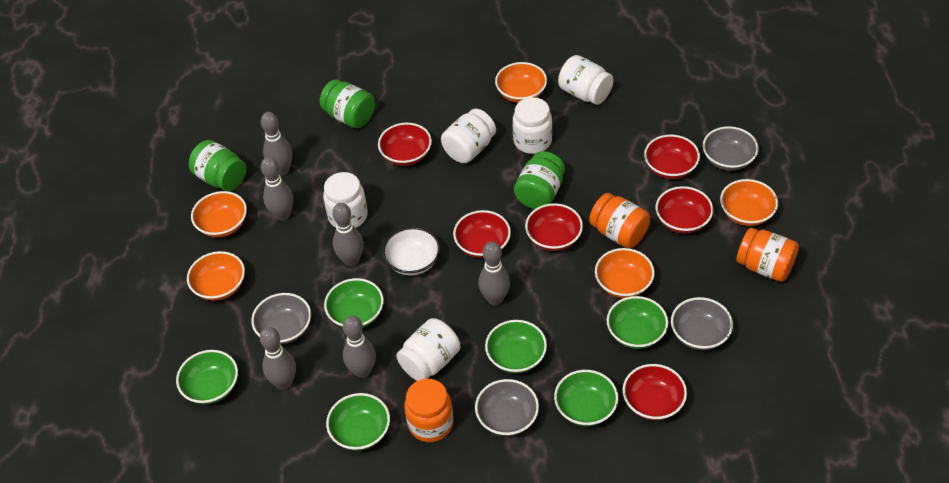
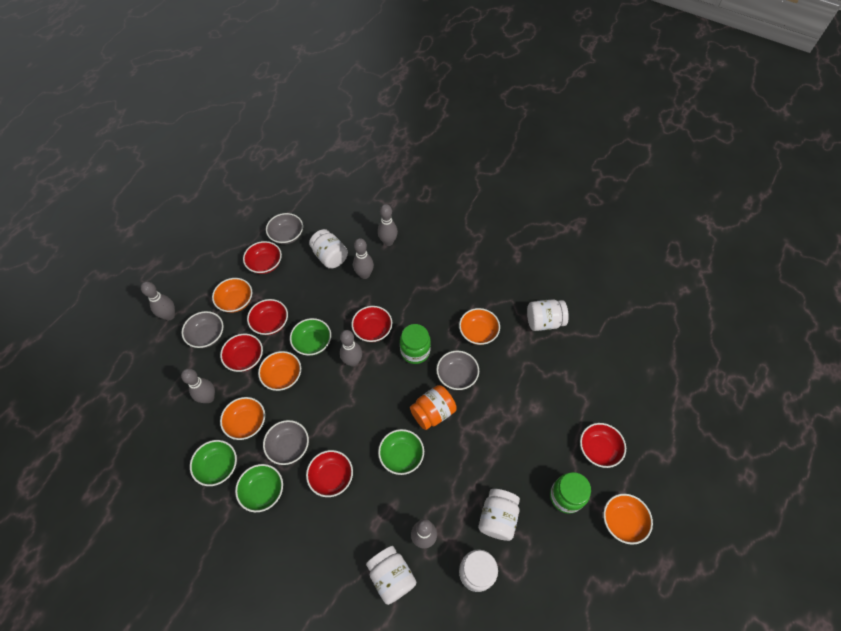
green bowl: 6 -> 4
green jar: 3 -> 2
orange jar: 3 -> 1
white bowl: 1 -> 0

